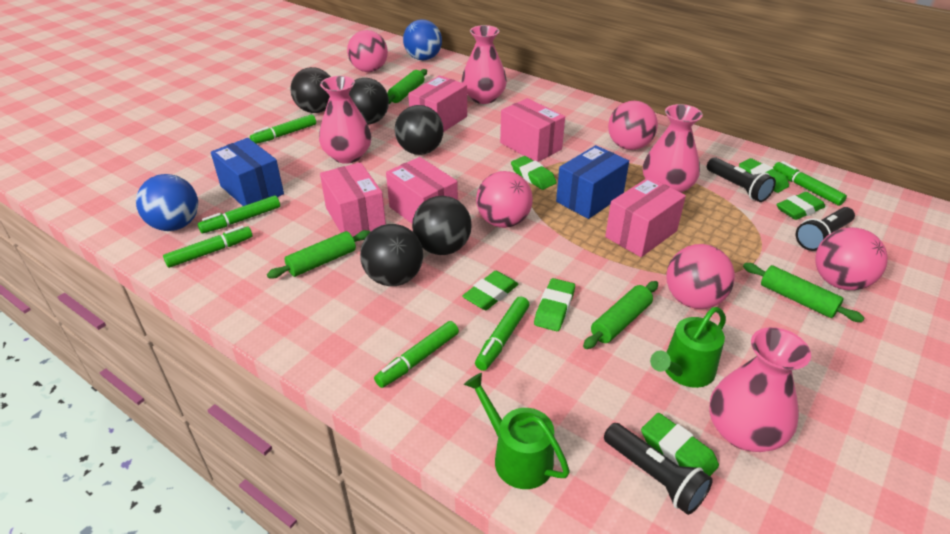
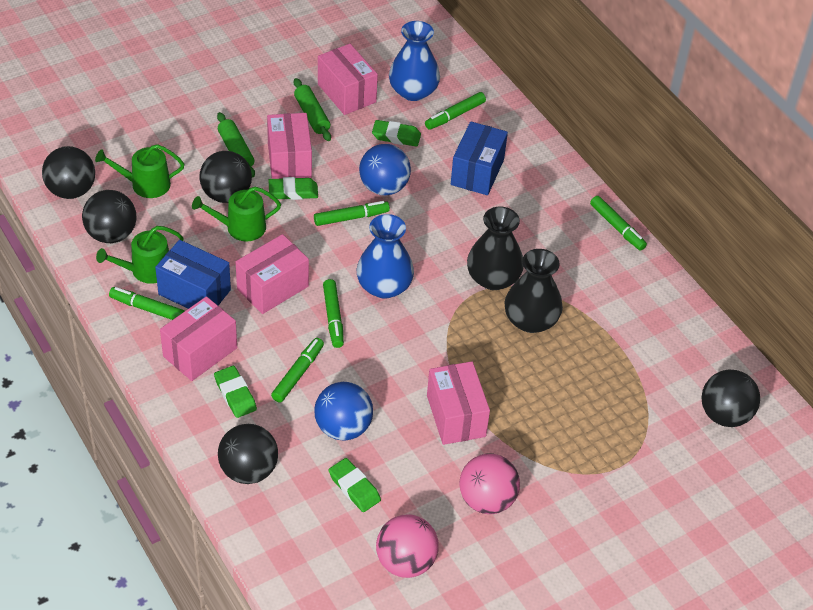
black flashlight: 3 -> 0
black vase: 0 -> 2
blue vase: 0 -> 2
green eraser: 6 -> 4
green rolling pin: 4 -> 2
green watering can: 2 -> 3
pink ball: 5 -> 2
pink vase: 4 -> 0

